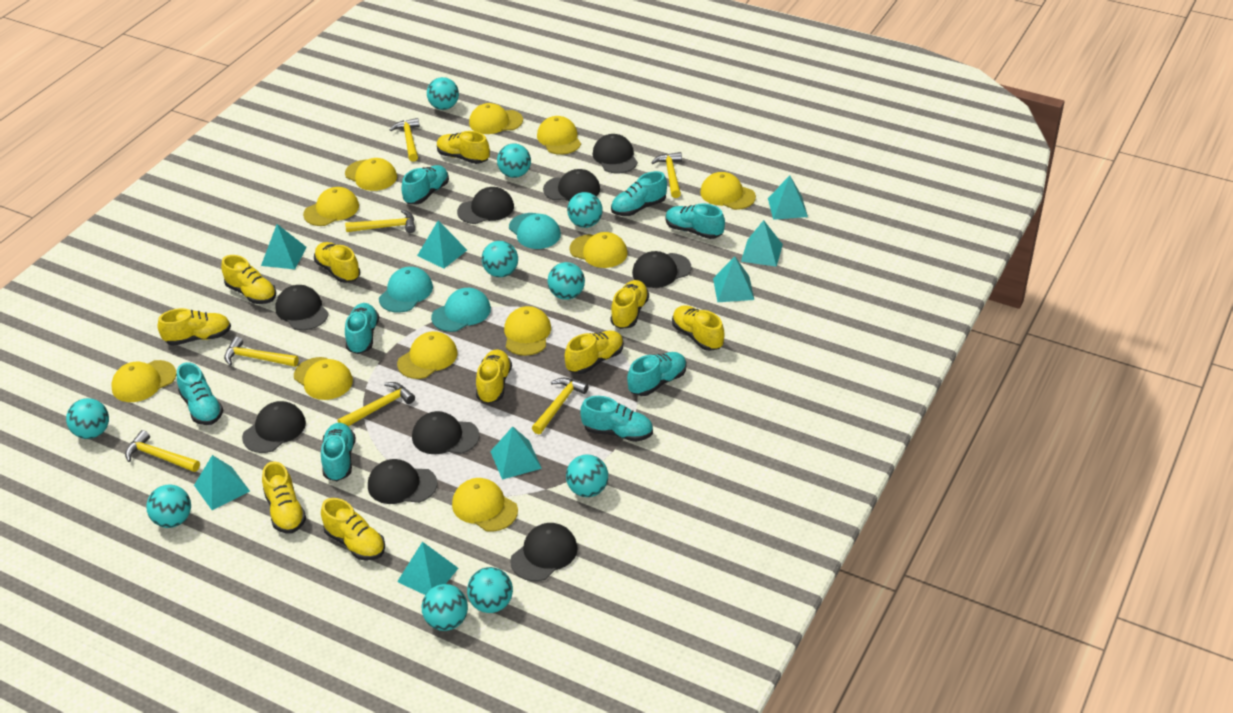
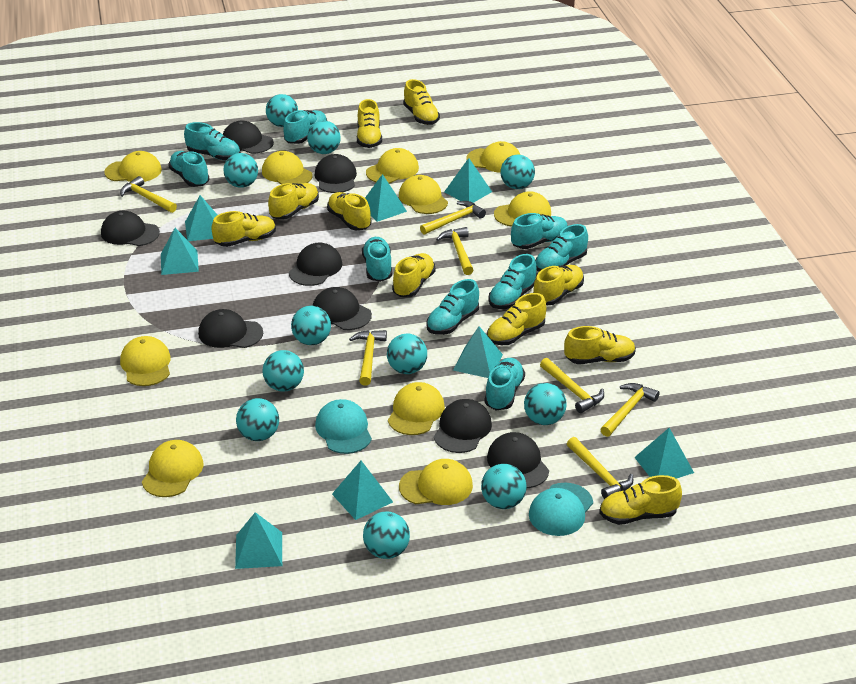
black cap: 9 -> 8
turquoise ball: 10 -> 11
turquoise cap: 3 -> 2
turquoise shoe: 8 -> 9
yellow cap: 11 -> 10

